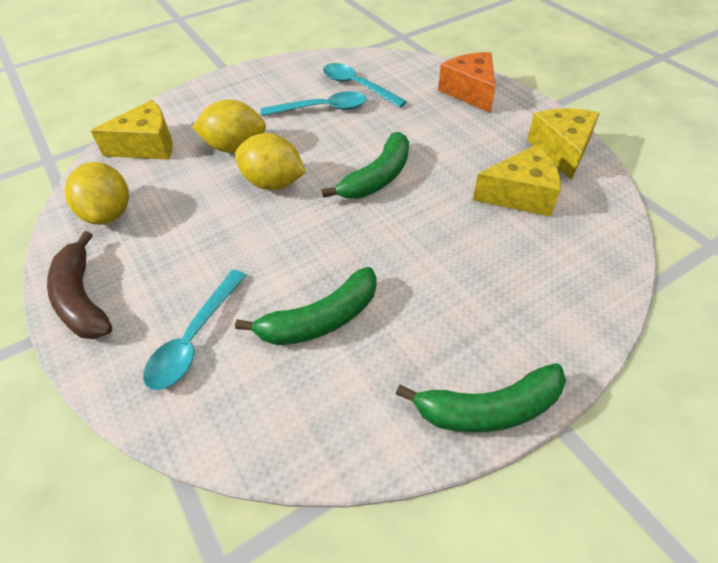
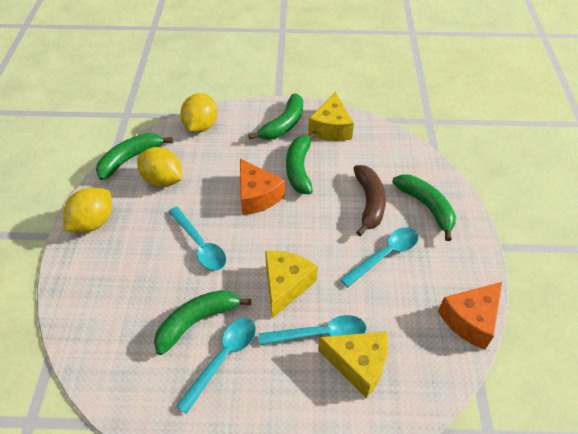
green banana: 3 -> 5
orange cheese: 1 -> 2
turquoise spoon: 3 -> 4

